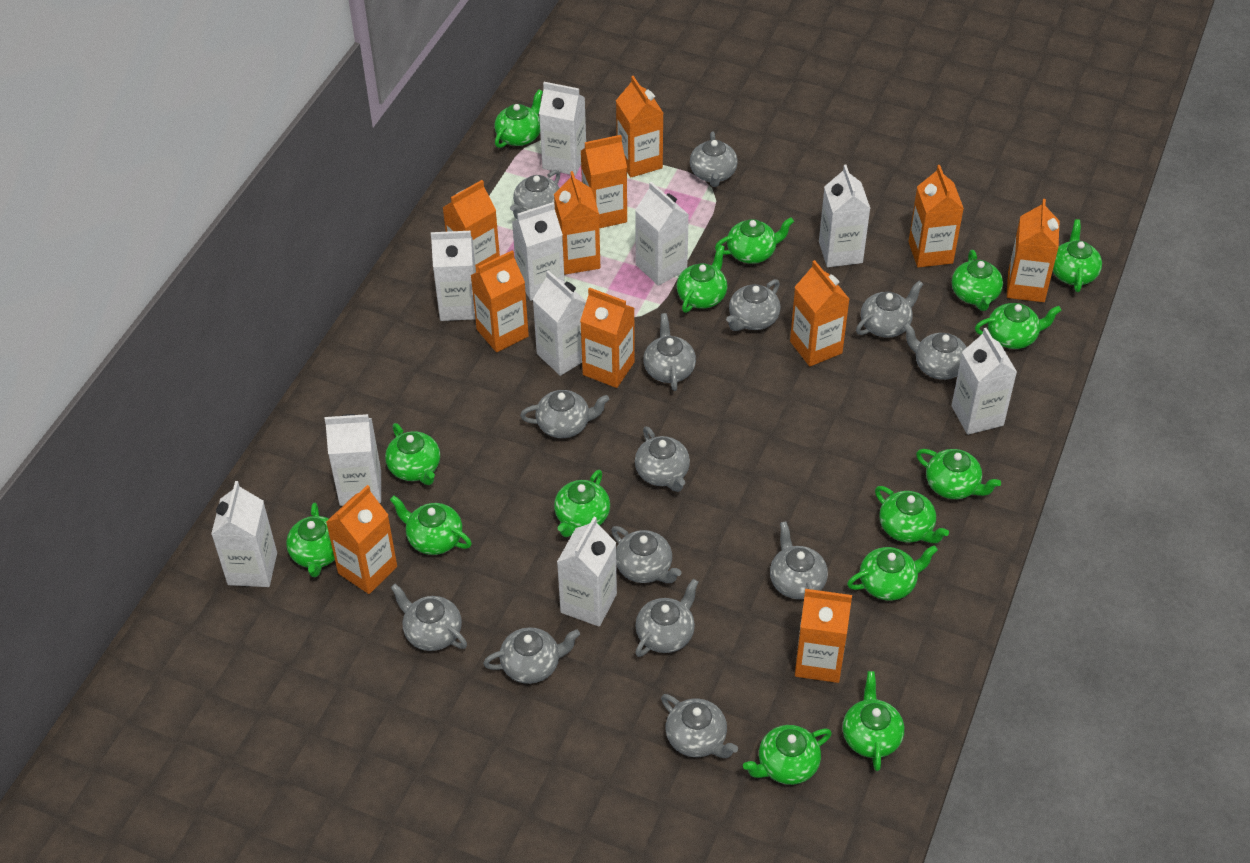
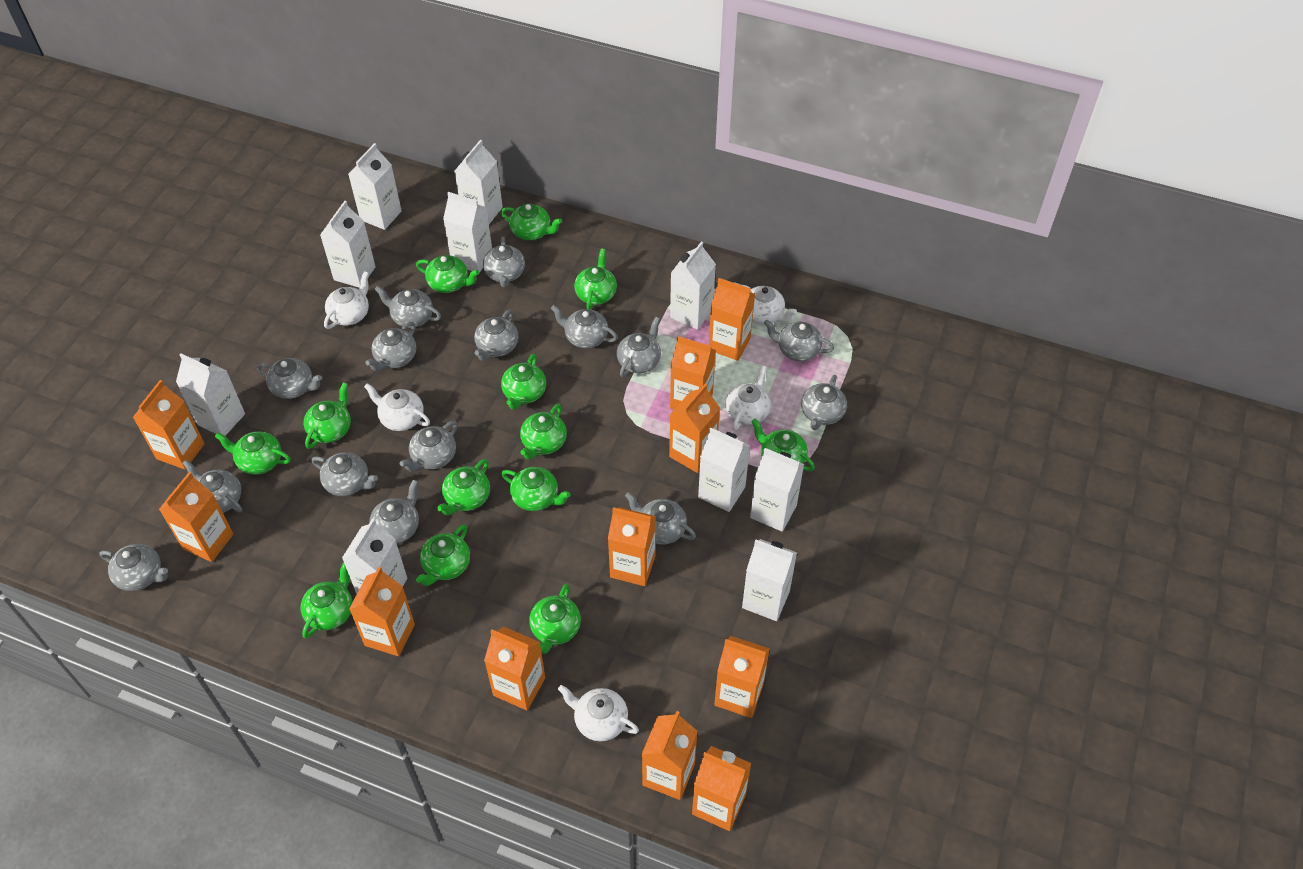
green teapot: 15 -> 13
grey teapot: 14 -> 15
white teapot: 0 -> 5

